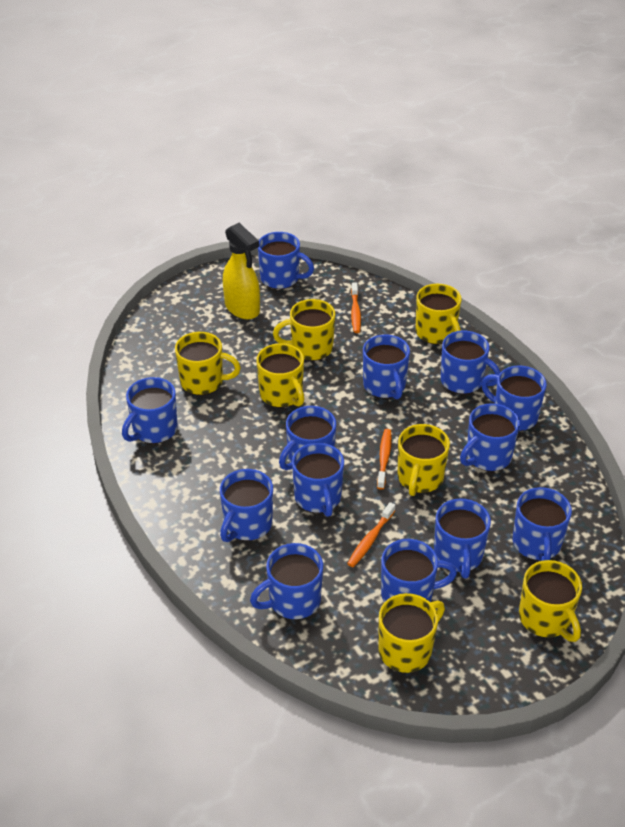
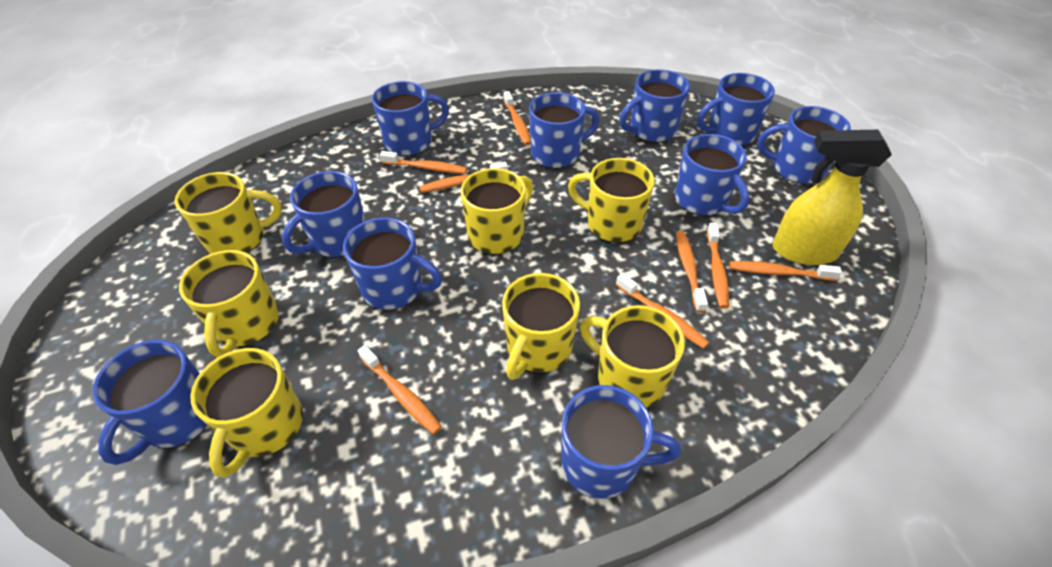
blue mug: 13 -> 10
orange toothbrush: 3 -> 8

